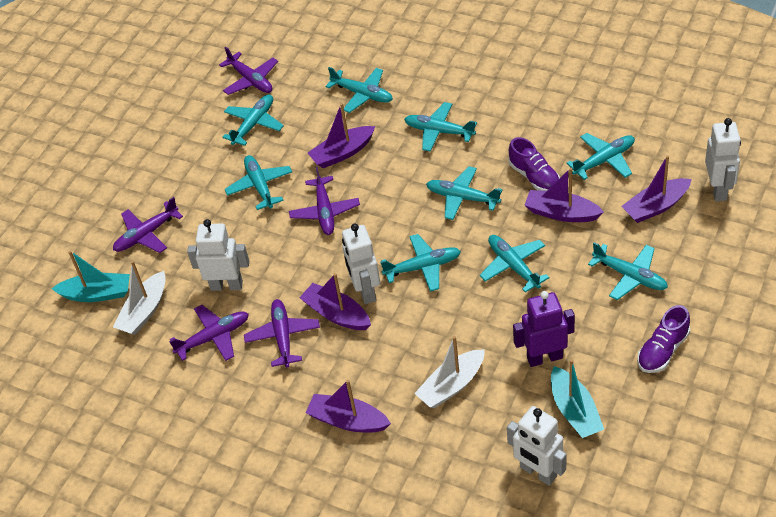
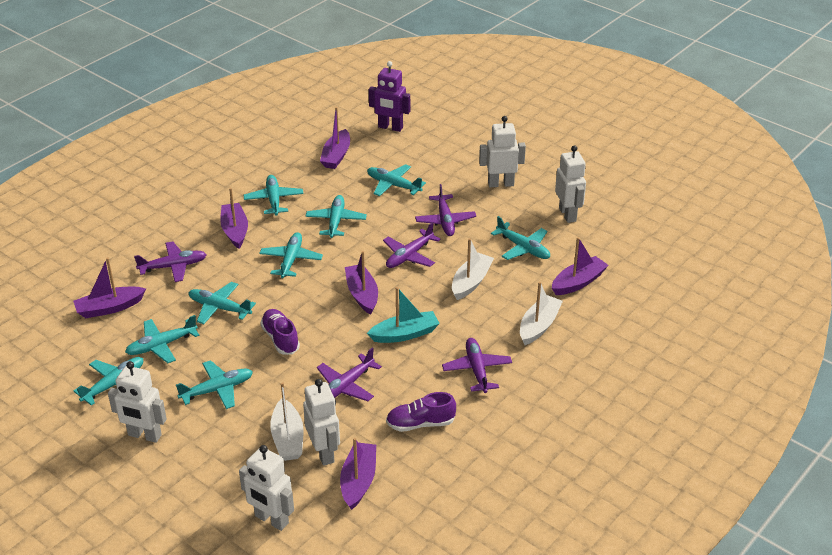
purple boat: 5 -> 6
turquoise boat: 2 -> 1
white boat: 2 -> 3
white robot: 4 -> 5

